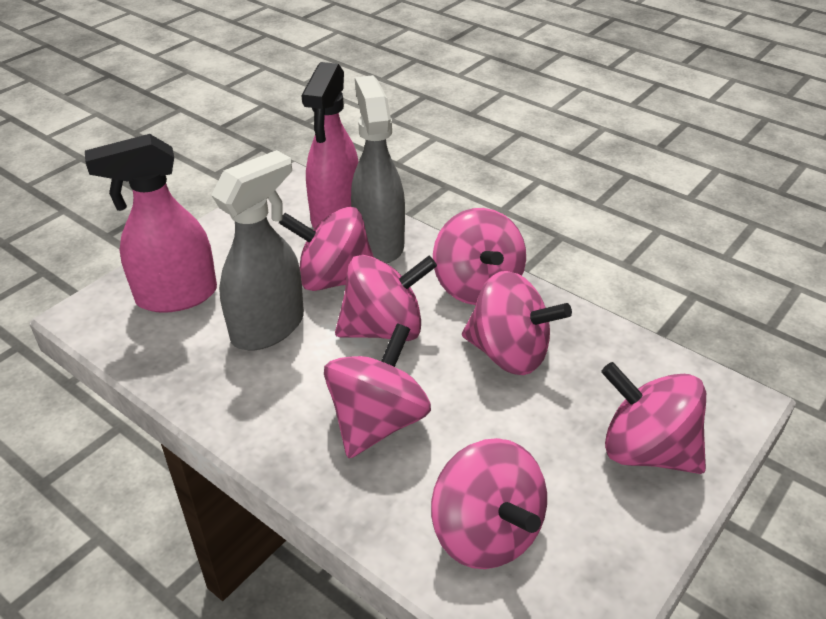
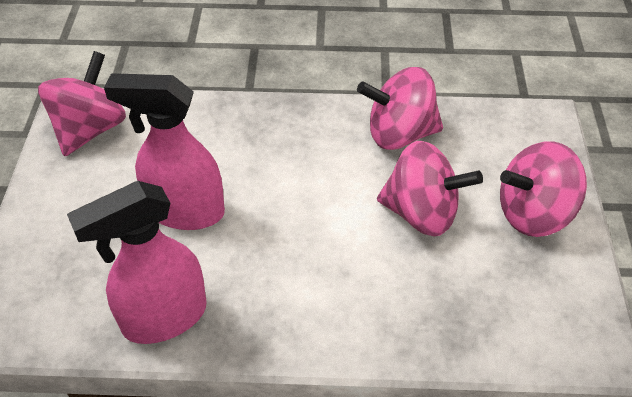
grey spray bottle: 2 -> 0
pink spinning top: 7 -> 4

